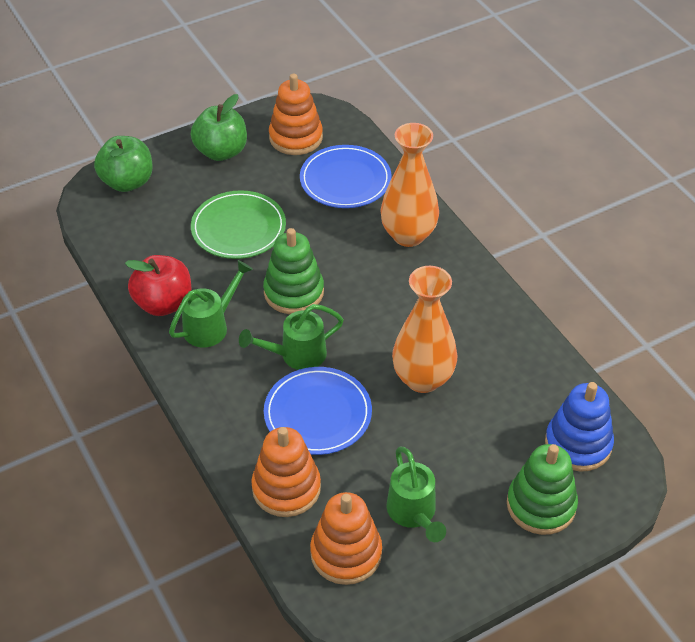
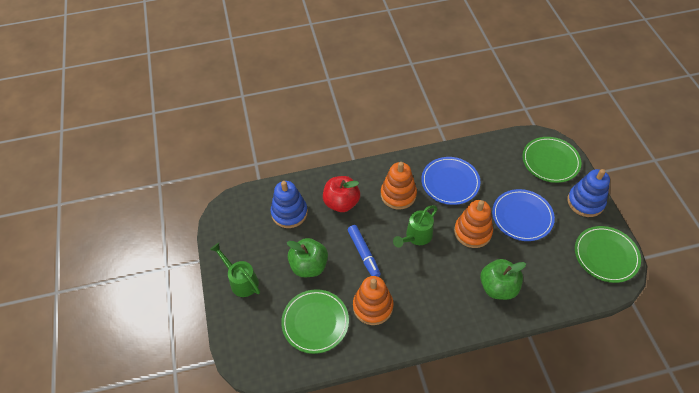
blue marker: 0 -> 1
blue stacking toy: 1 -> 2
green plate: 1 -> 3
green stacking toy: 2 -> 0
green watering can: 3 -> 2
orange vase: 2 -> 0

